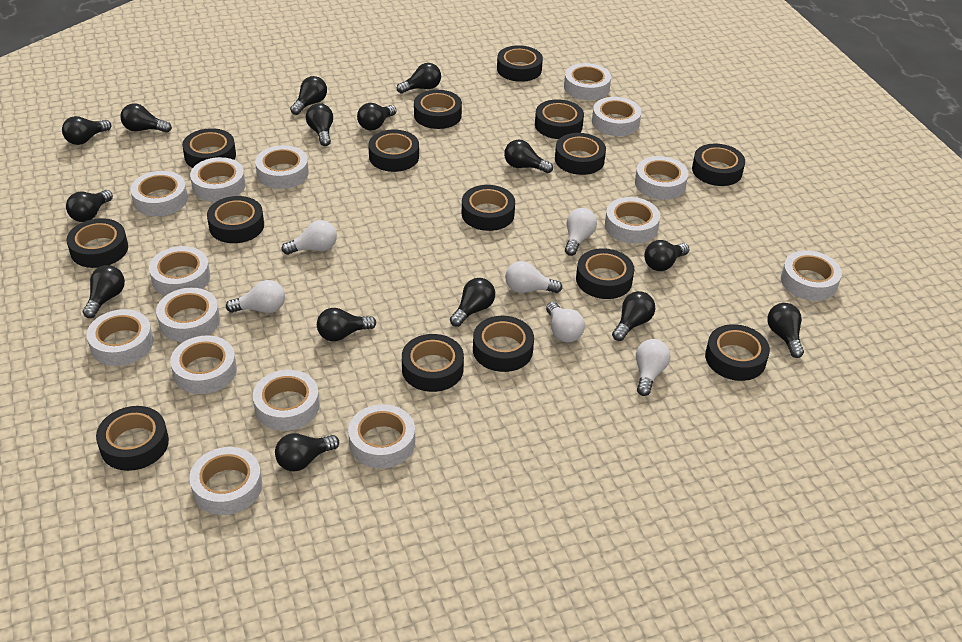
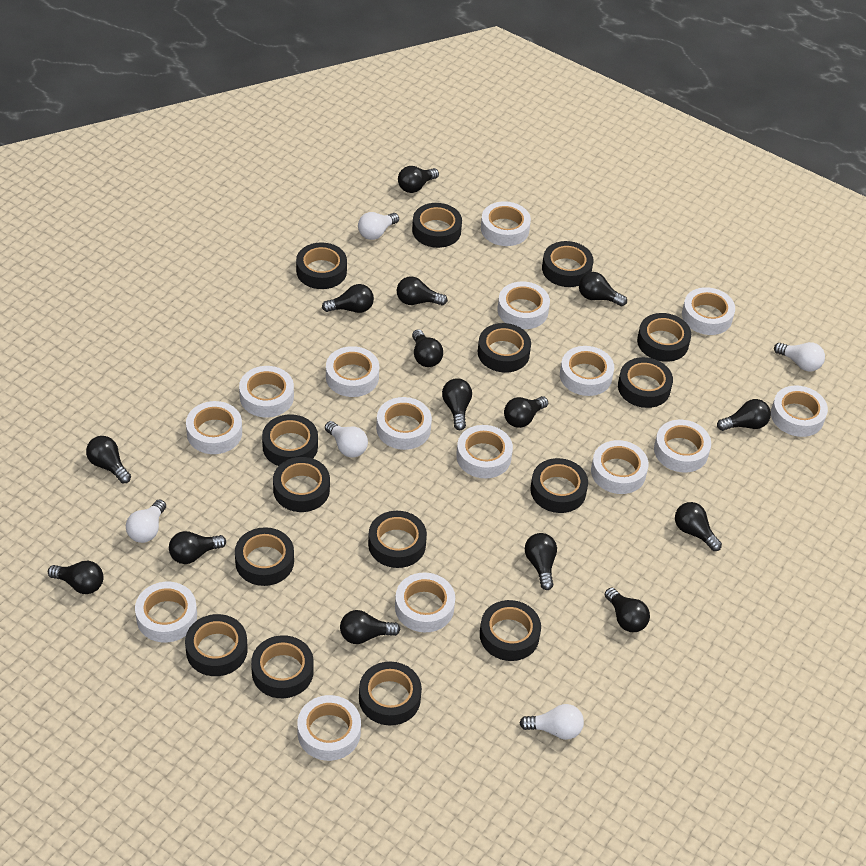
white light bulb: 6 -> 5

